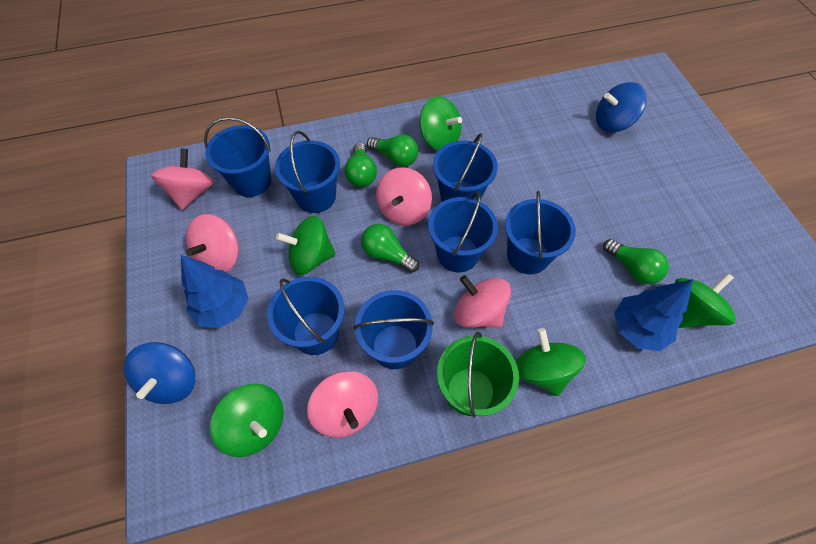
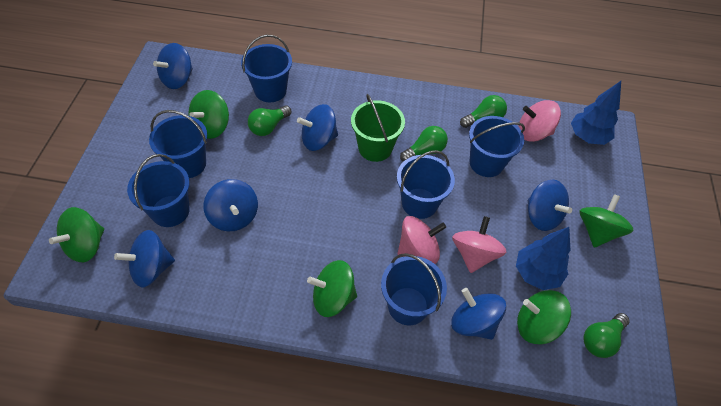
blue bucket: 7 -> 6
blue spinning top: 2 -> 6
pink spinning top: 5 -> 3

